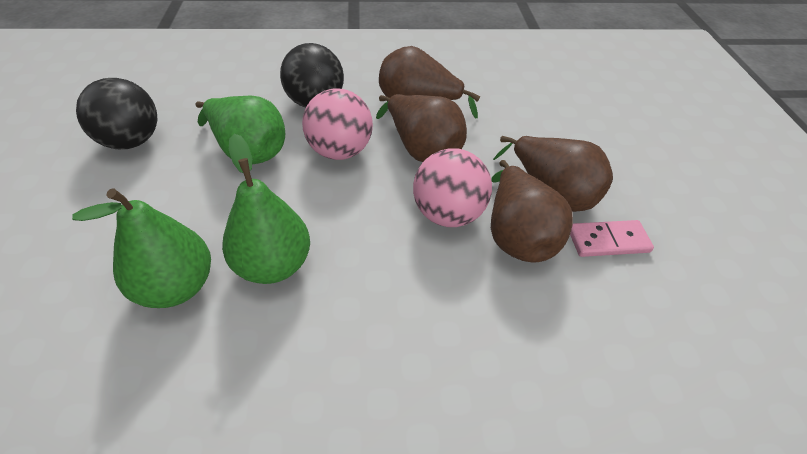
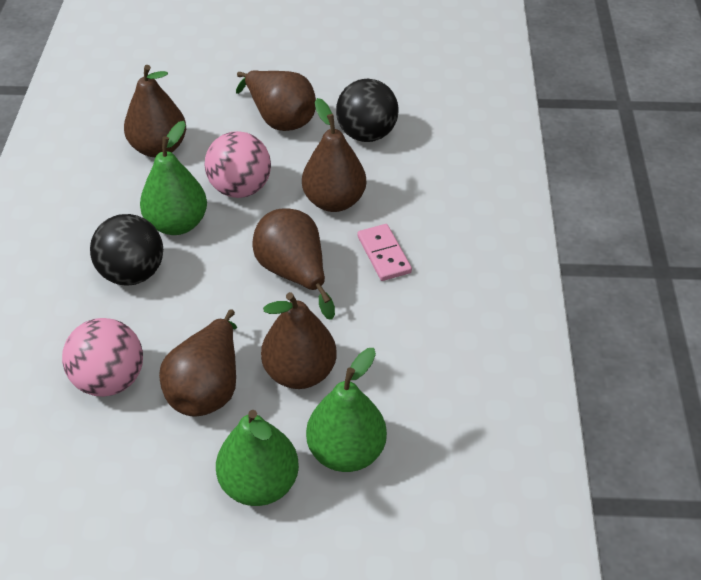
brown pear: 4 -> 6

